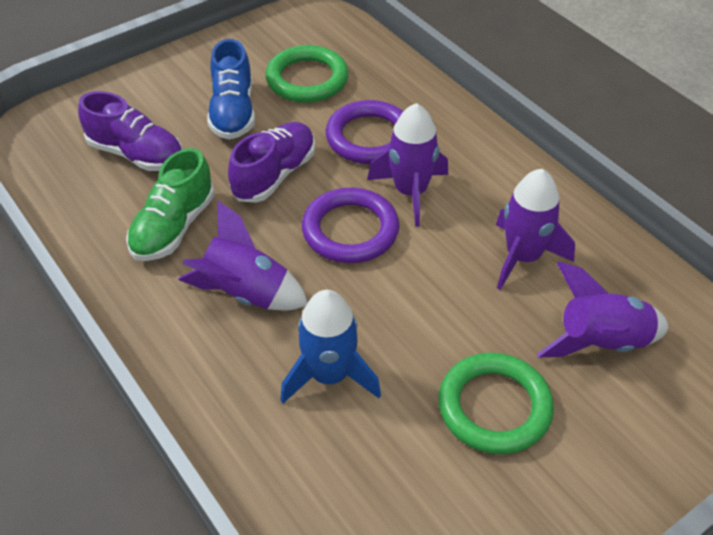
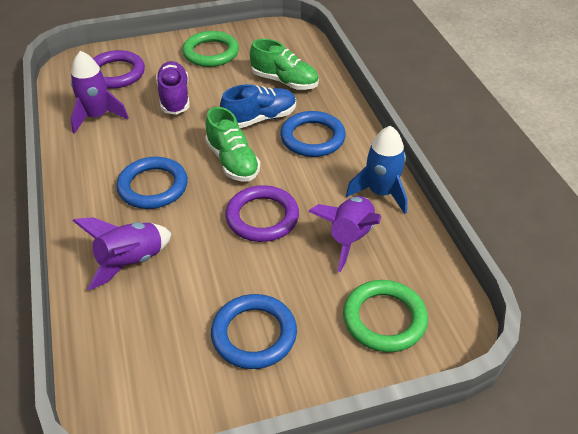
blue ring: 0 -> 3
green shoe: 1 -> 2
purple rocket: 4 -> 3
purple shoe: 2 -> 1

